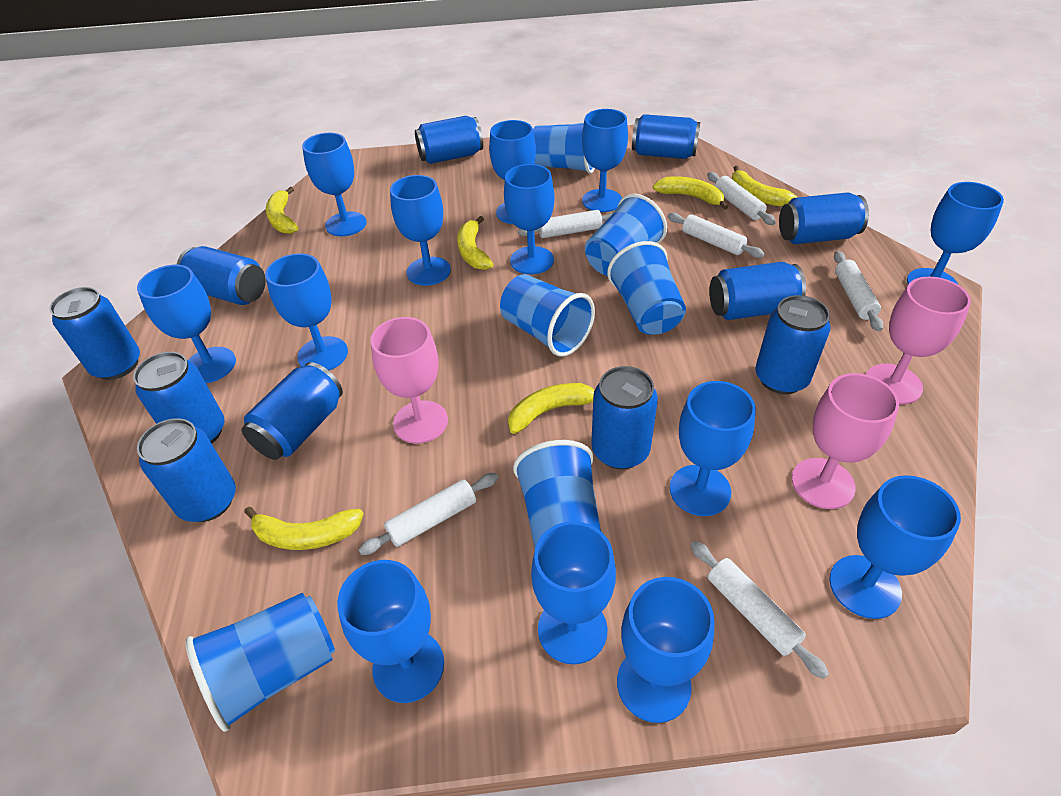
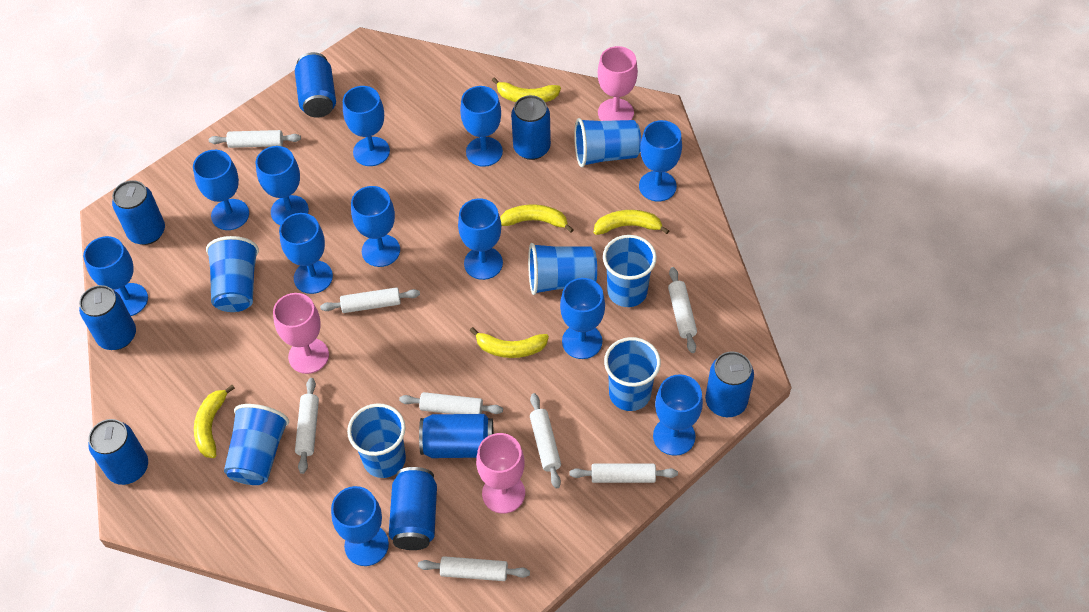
blue can: 11 -> 8
blue cup: 6 -> 7
blue goblet: 13 -> 12
white rolling pin: 6 -> 8
yellow banana: 6 -> 5

